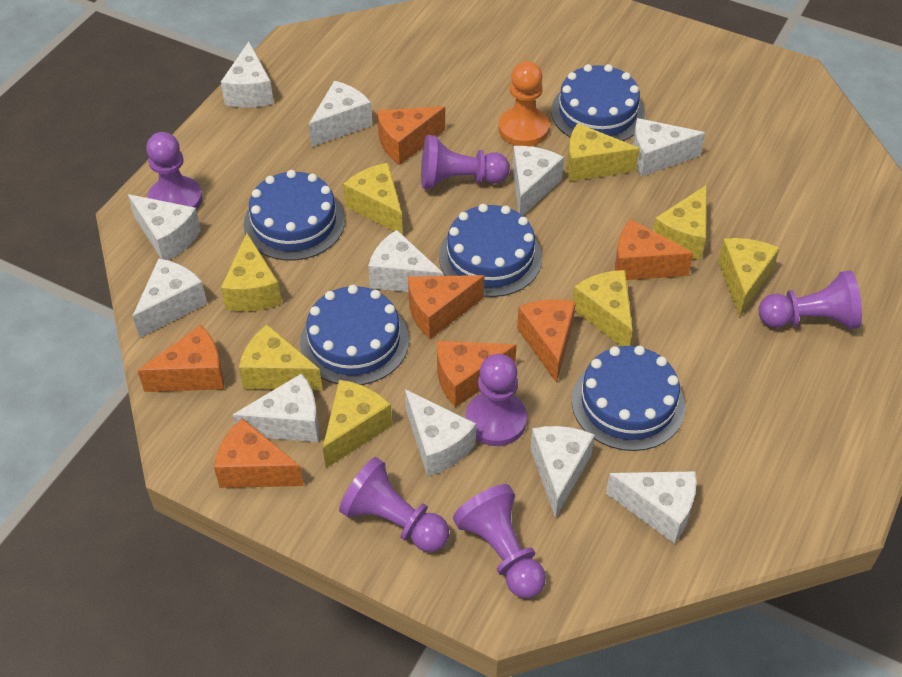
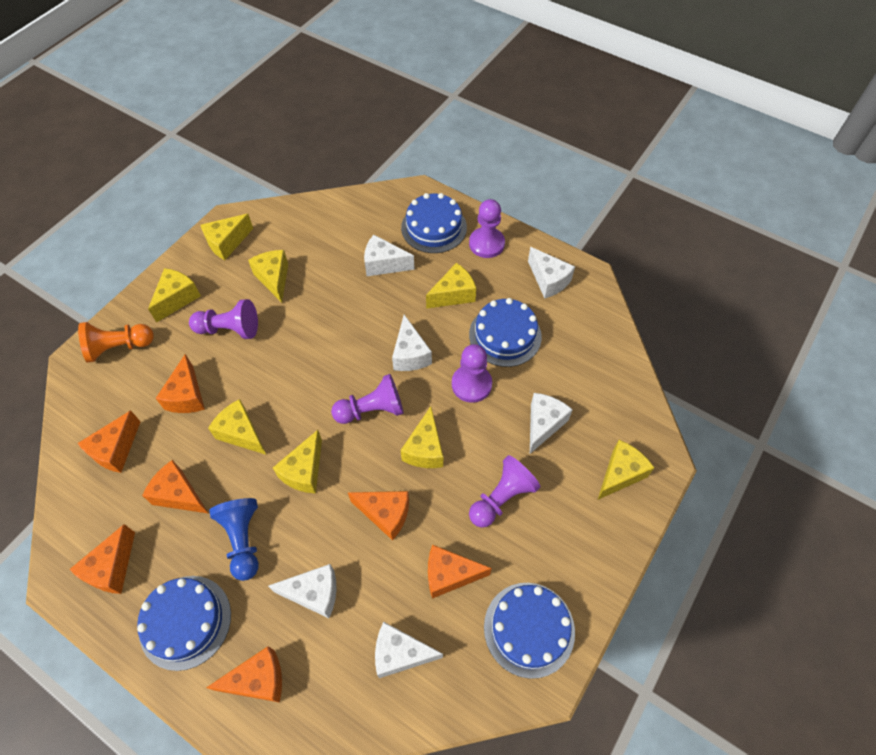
blue cake: 5 -> 4
blue pawn: 0 -> 1
purple pawn: 6 -> 5
white cheese: 11 -> 6

